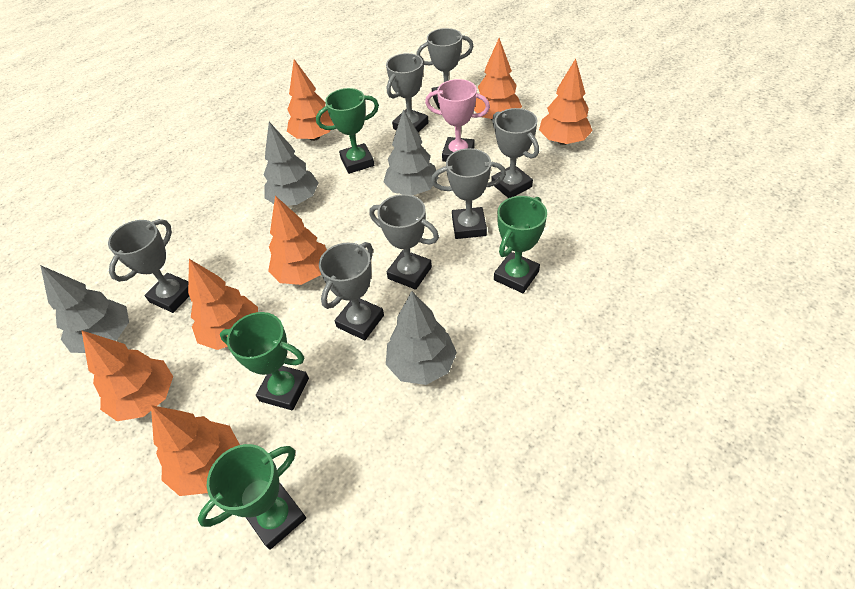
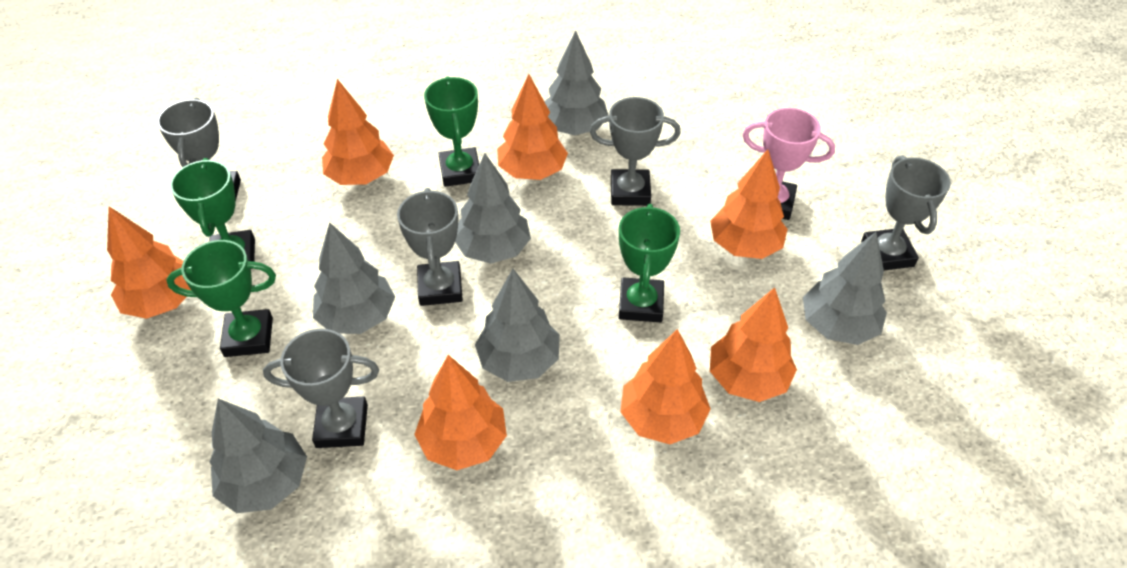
grey tree: 4 -> 6
grey trophy: 7 -> 5

